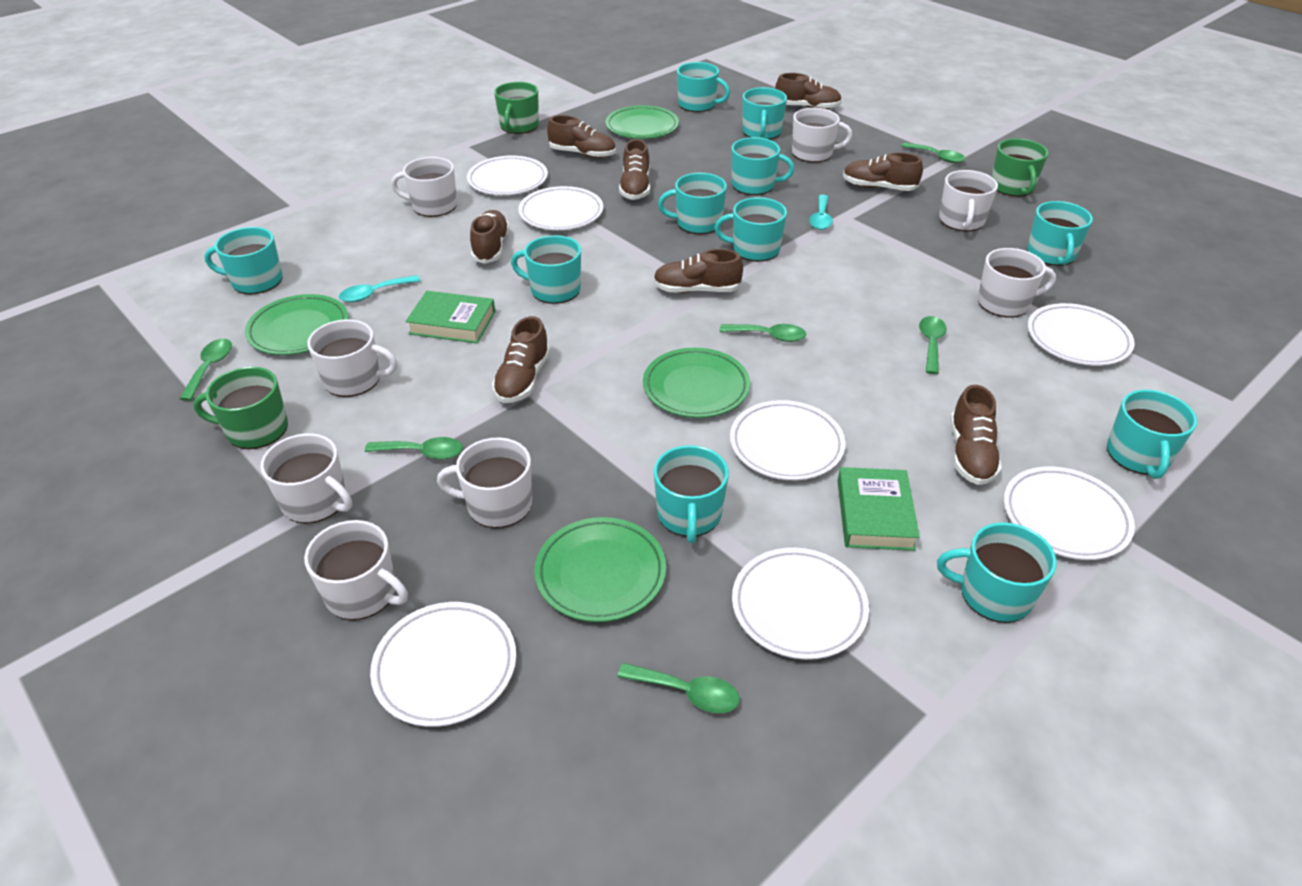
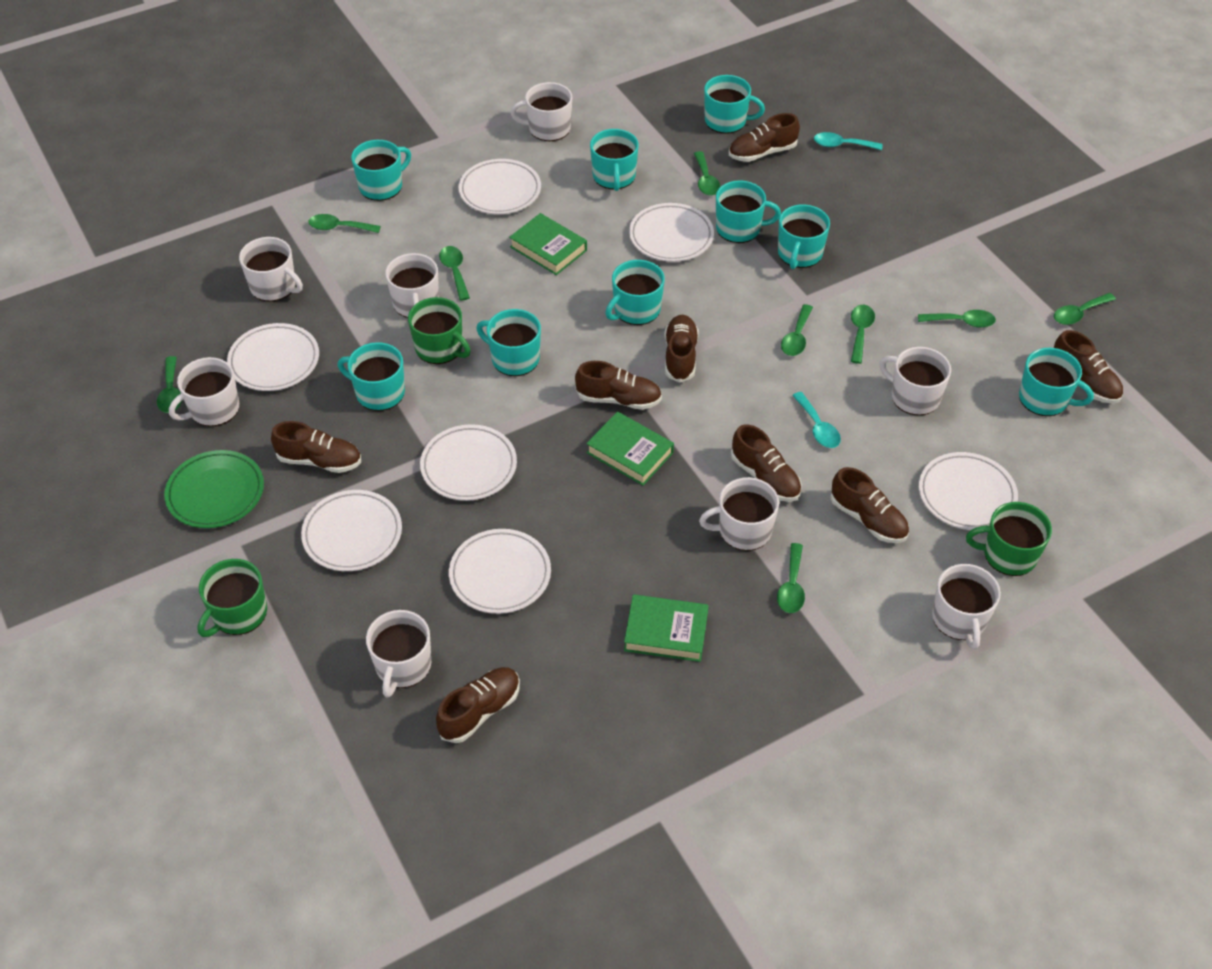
green book: 2 -> 3
green plate: 4 -> 1
green spoon: 6 -> 9
turquoise mug: 11 -> 9

